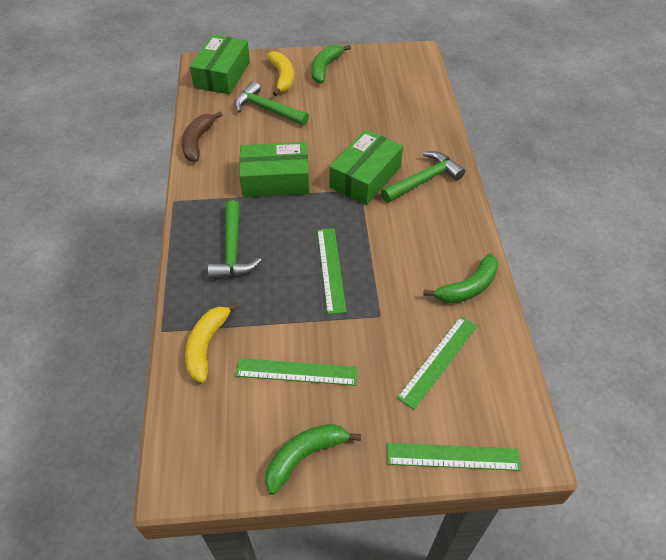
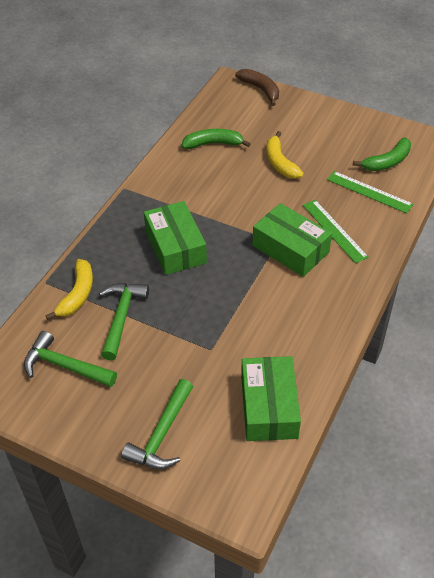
green banana: 3 -> 2
green ruler: 4 -> 2

